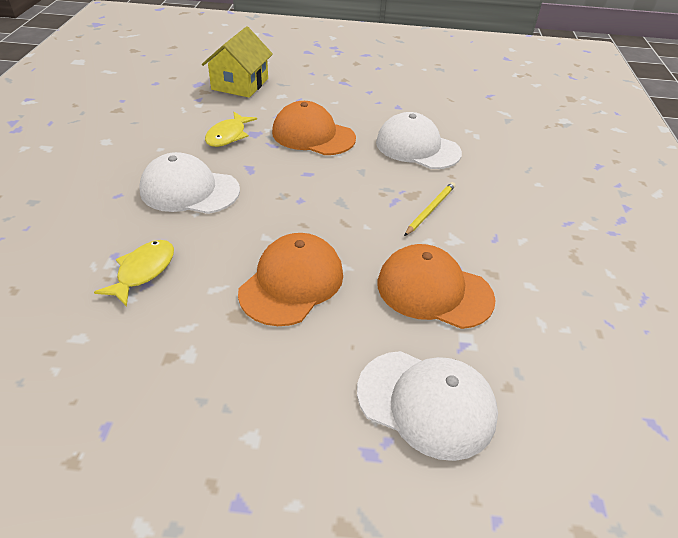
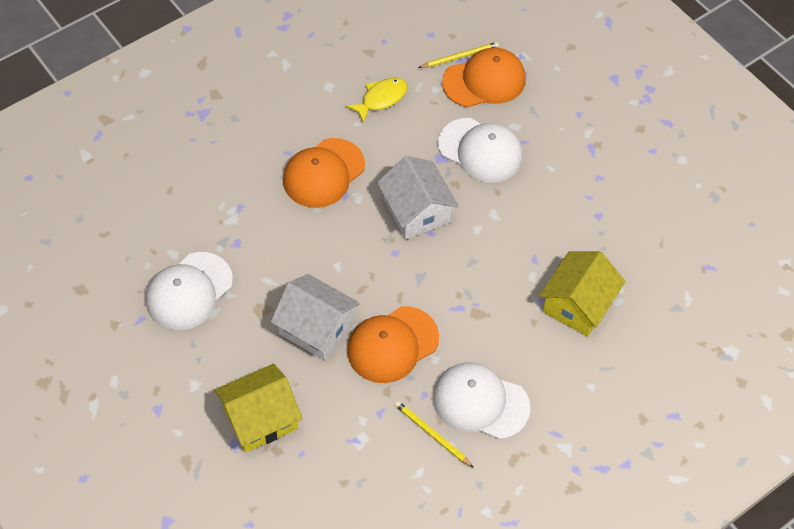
white house: 0 -> 2
yellow fish: 2 -> 1
yellow house: 1 -> 2
yellow pencil: 1 -> 2

